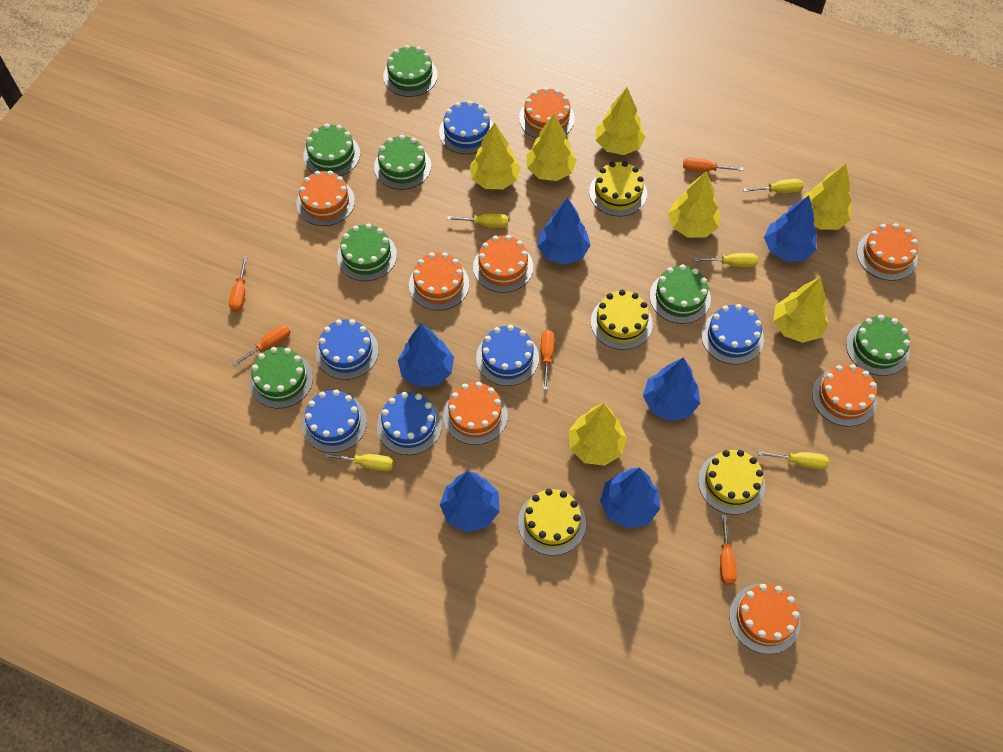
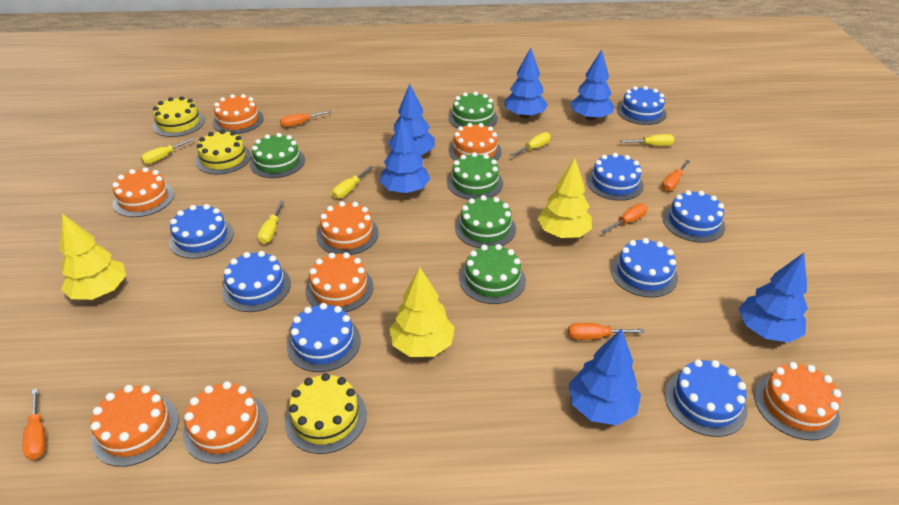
blue cake: 6 -> 8
green cake: 7 -> 5
yellow cake: 4 -> 3
yellow tree: 7 -> 3

